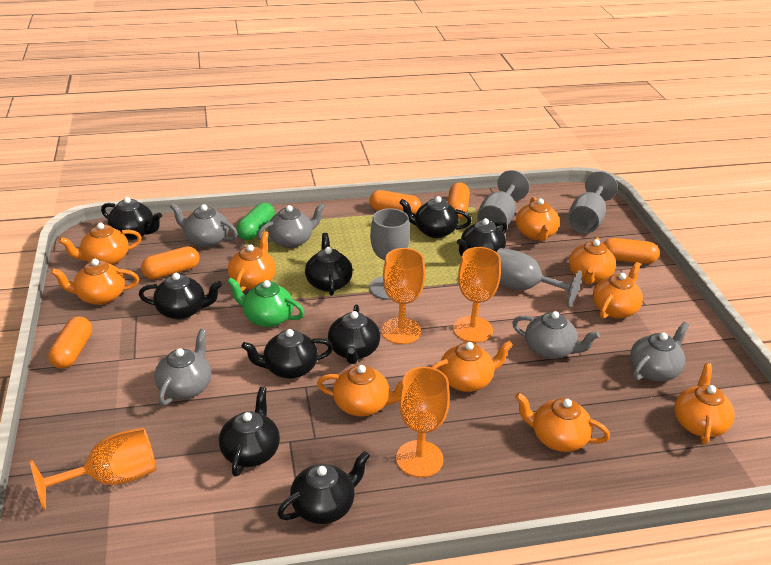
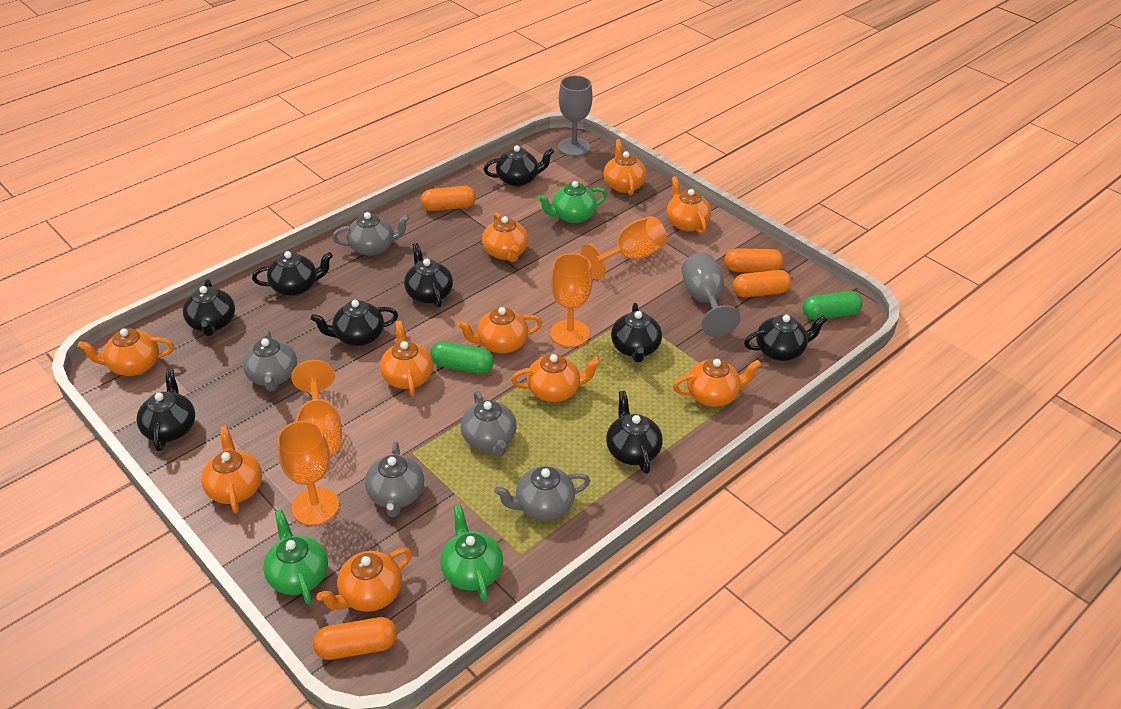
green capsule: 1 -> 2
green teapot: 1 -> 3
grey goblet: 4 -> 2
orange capsule: 5 -> 4

